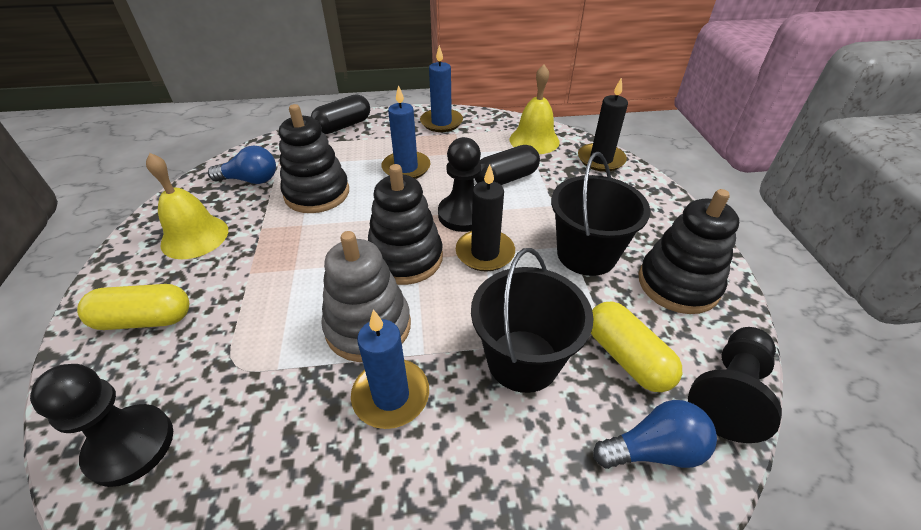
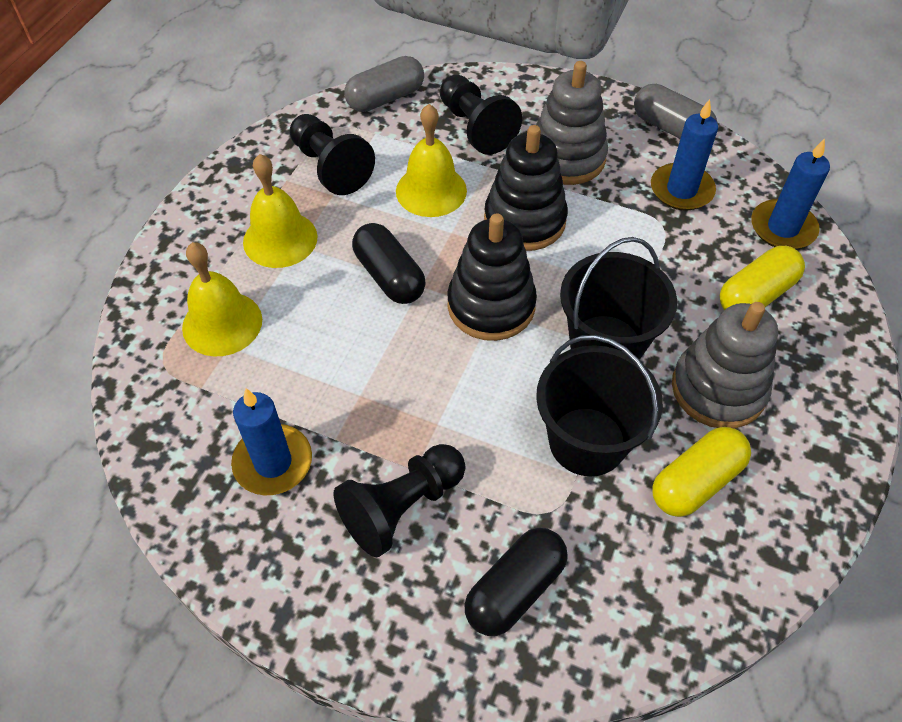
black candle: 2 -> 0
black stacking toy: 3 -> 2
blue light bulb: 2 -> 0
grey capsule: 0 -> 2
grey stacking toy: 1 -> 2
yellow bell: 2 -> 3

